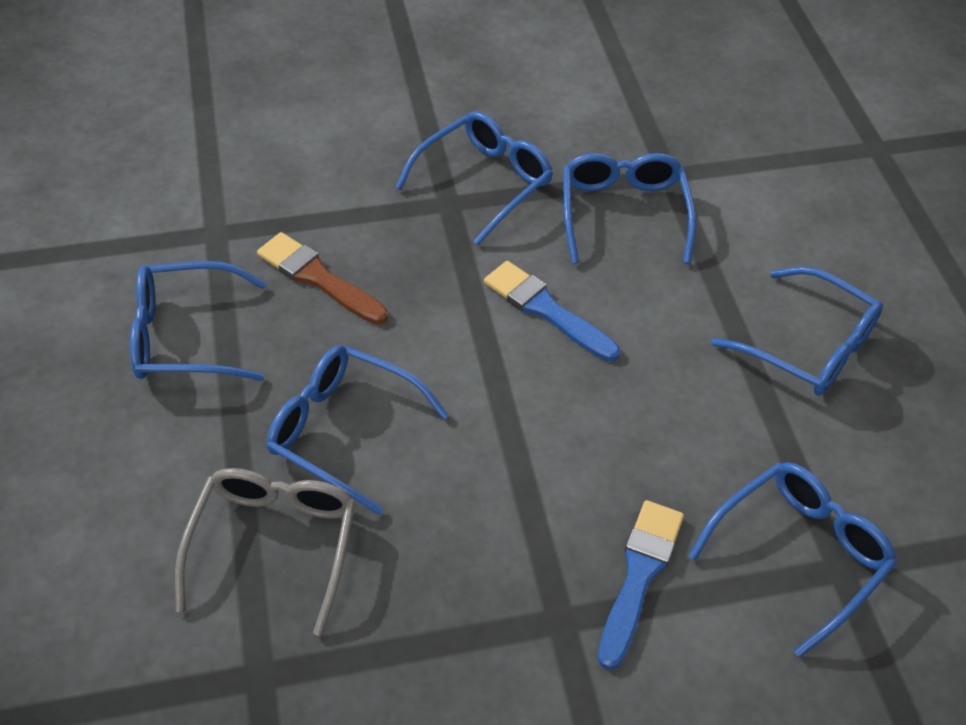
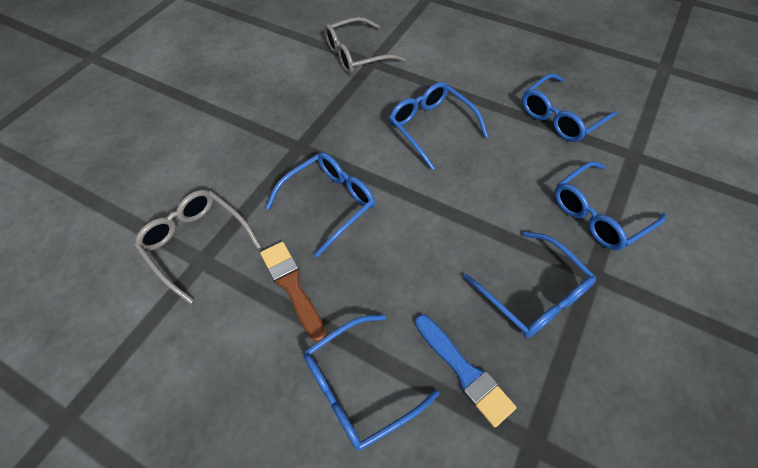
blue brush: 2 -> 1
grey glasses: 1 -> 2

